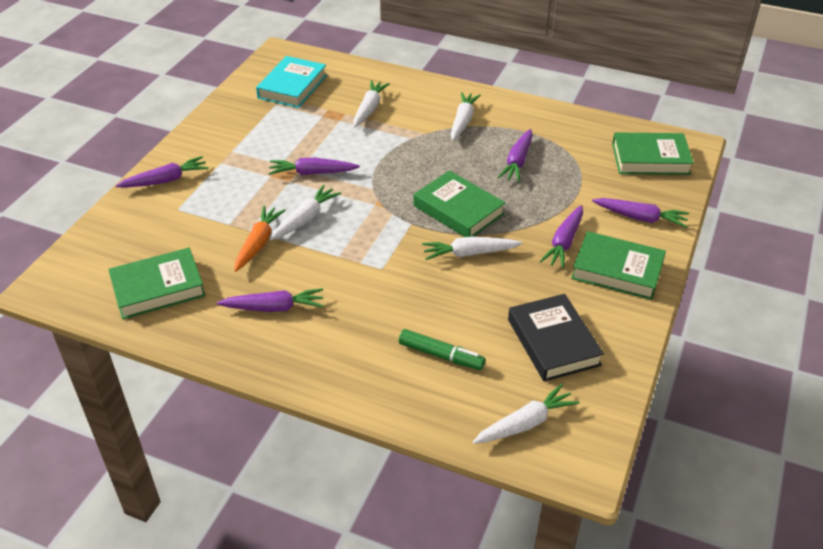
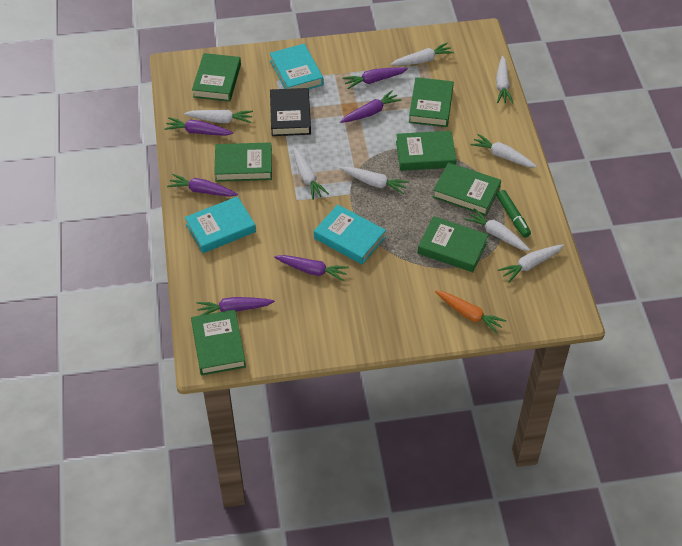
green book: 4 -> 7
turquoise book: 1 -> 3
white carrot: 5 -> 8

